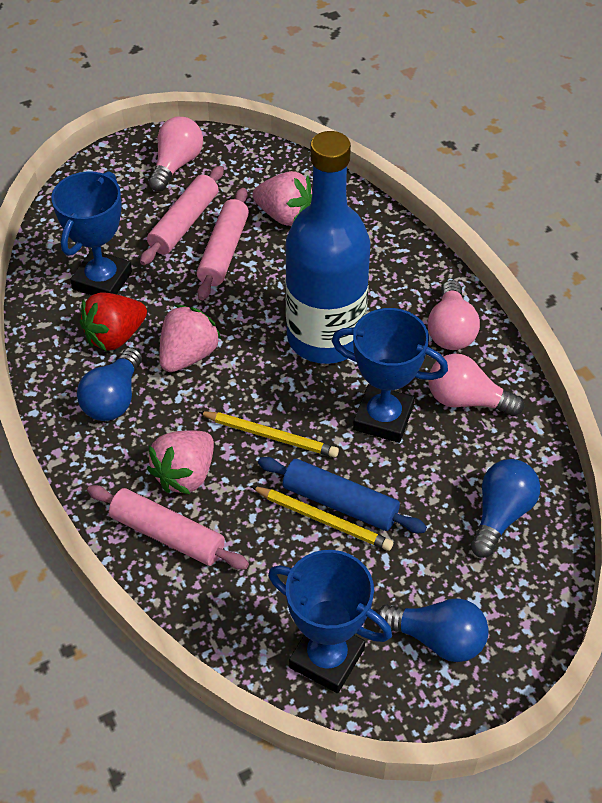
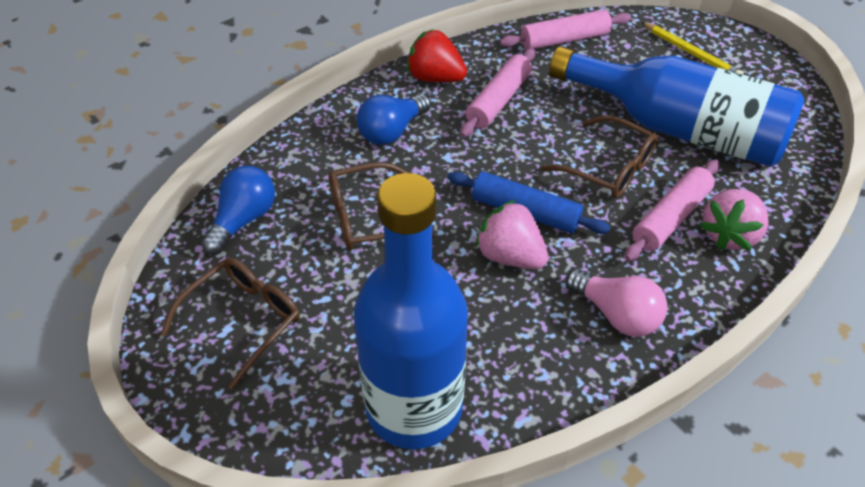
blue bottle: 1 -> 2
blue light bulb: 3 -> 2
blue trophy: 3 -> 0
brown glasses: 0 -> 3
pink light bulb: 3 -> 1
pink strawberry: 3 -> 2
yellow pencil: 2 -> 1

